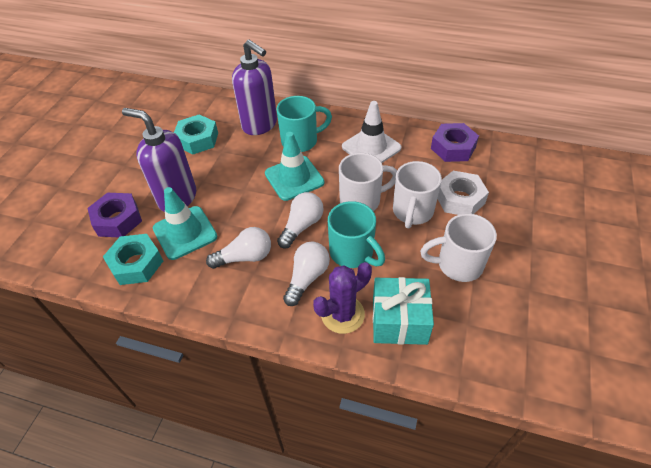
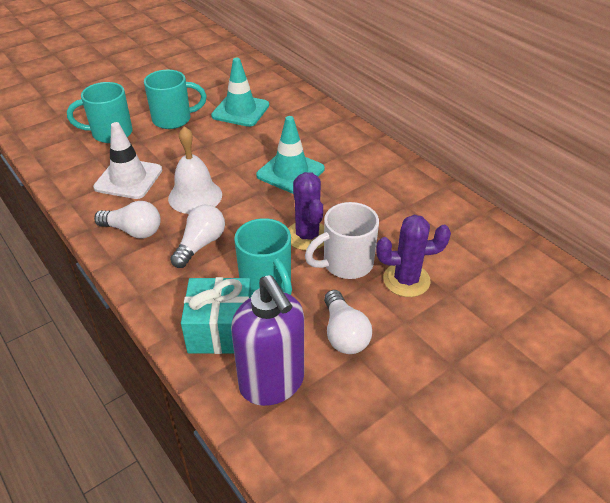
purple cactus: 1 -> 2
purple nut: 2 -> 0
purple soap dispenser: 2 -> 1
turquoise mug: 2 -> 3
turquoise nut: 2 -> 0
white bell: 0 -> 1
white mug: 3 -> 1
white nut: 1 -> 0

